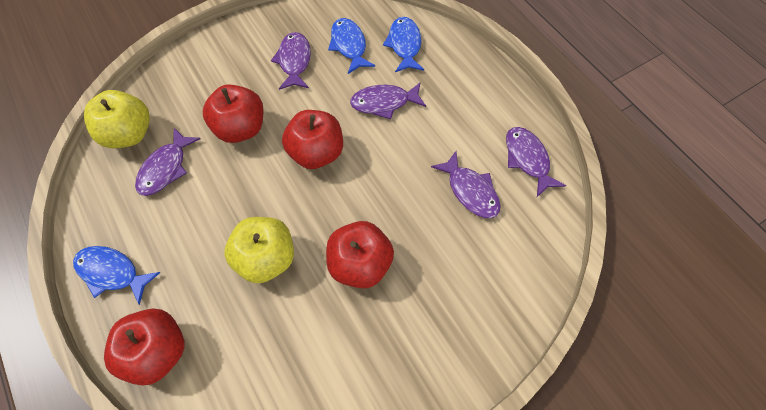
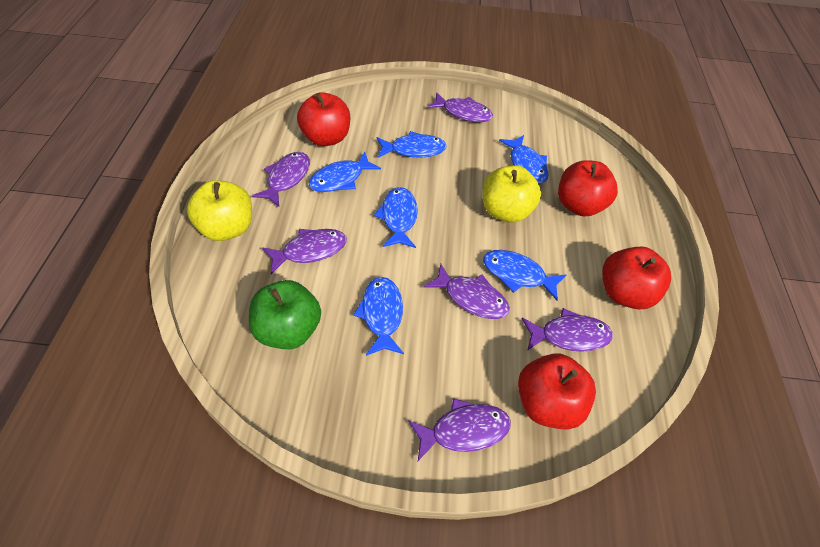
blue fish: 3 -> 6
green apple: 0 -> 1
purple fish: 5 -> 6

